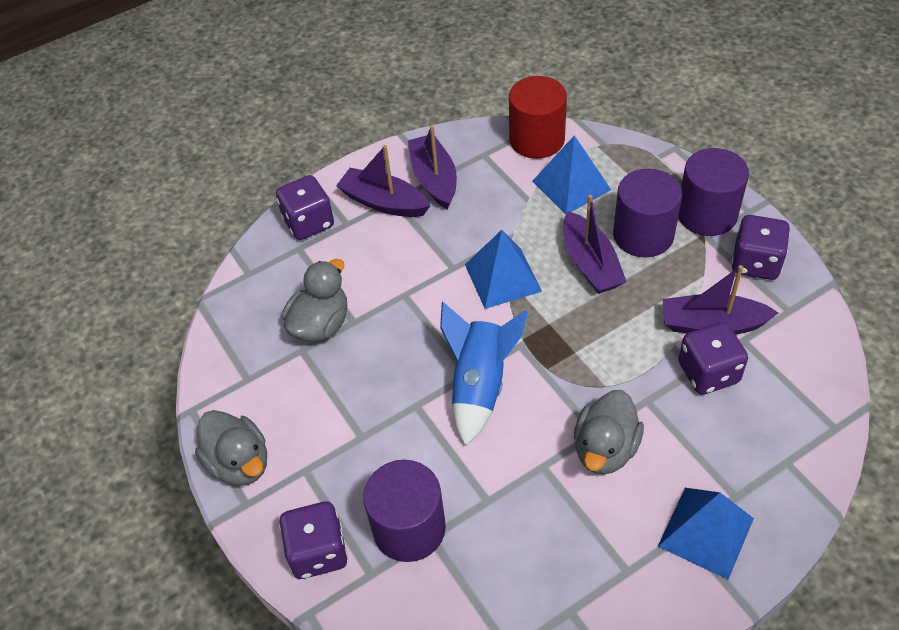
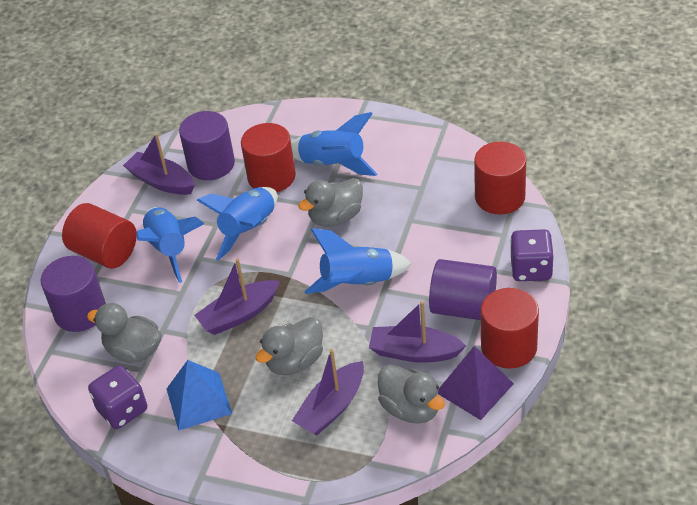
blue pyramid: 3 -> 1
blue rocket: 1 -> 4
grey duck: 3 -> 4
purple dice: 4 -> 2
purple pyramid: 0 -> 1
red cylinder: 1 -> 4

